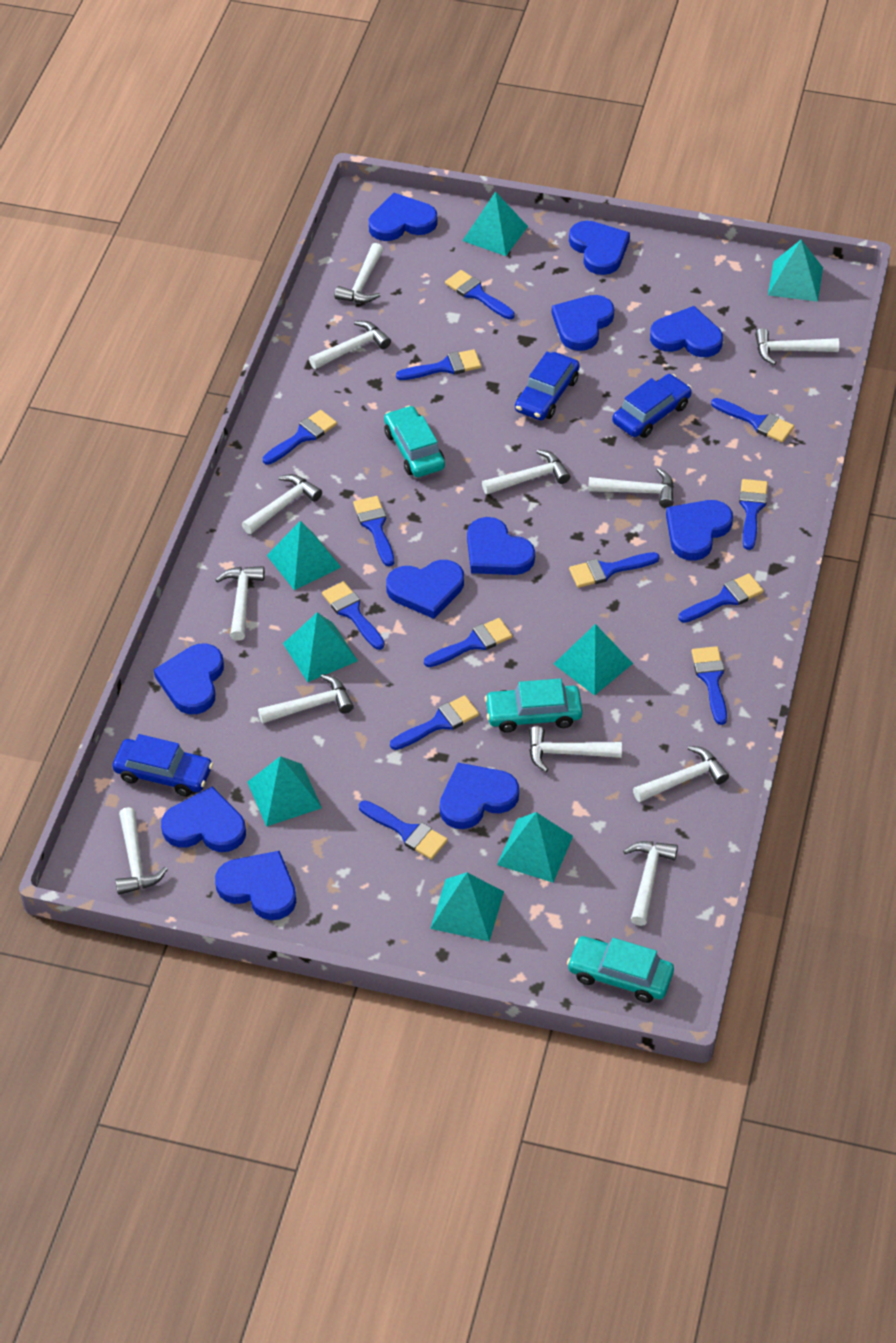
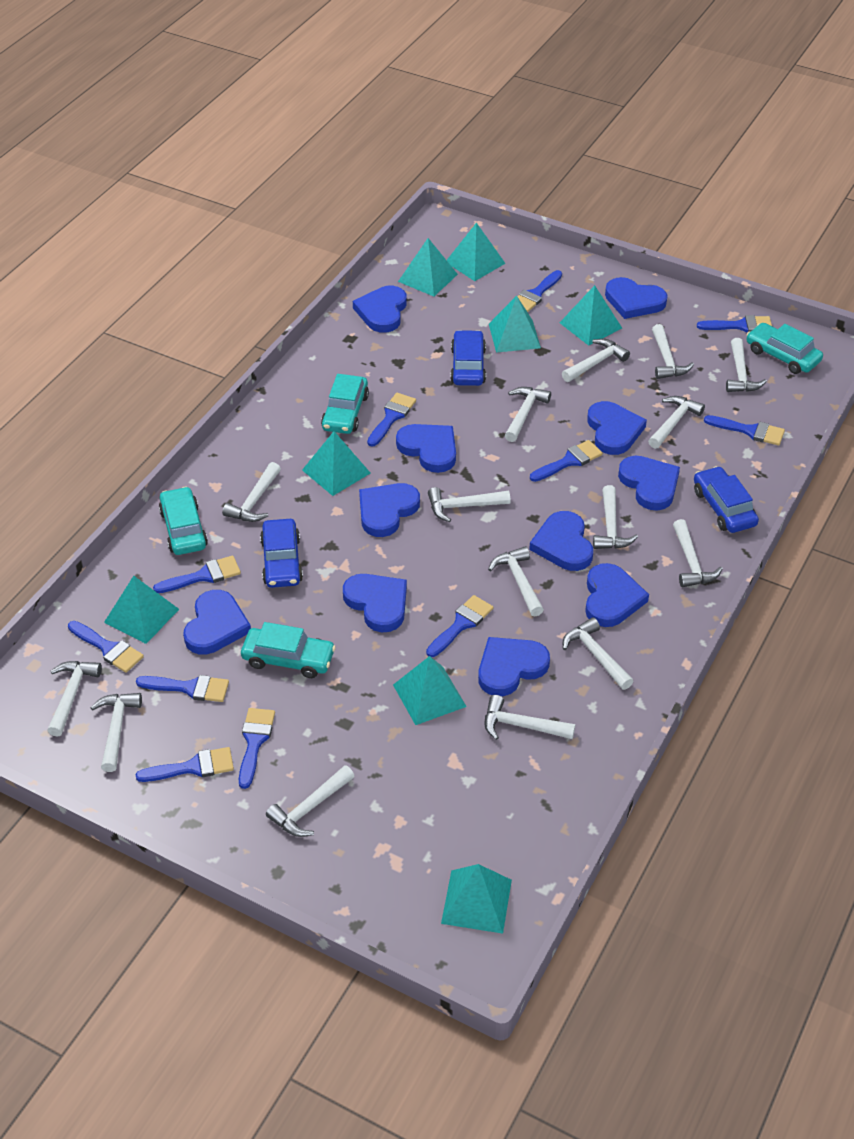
blue brush: 13 -> 11
turquoise car: 3 -> 4
white hammer: 12 -> 15

